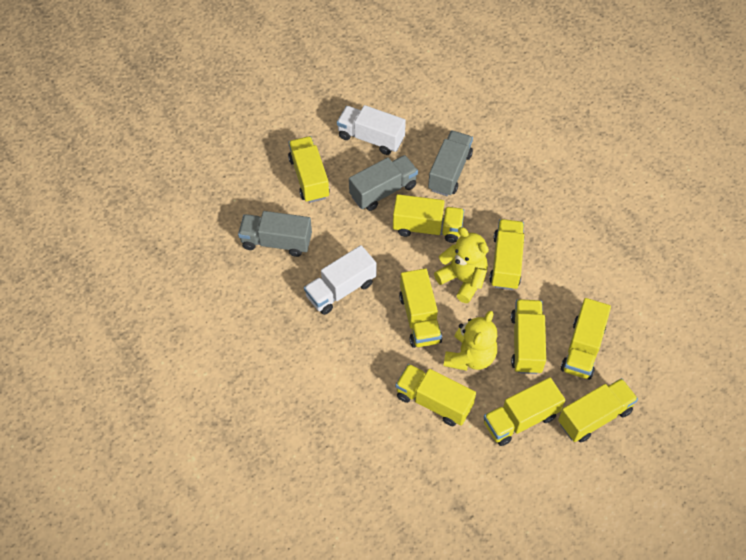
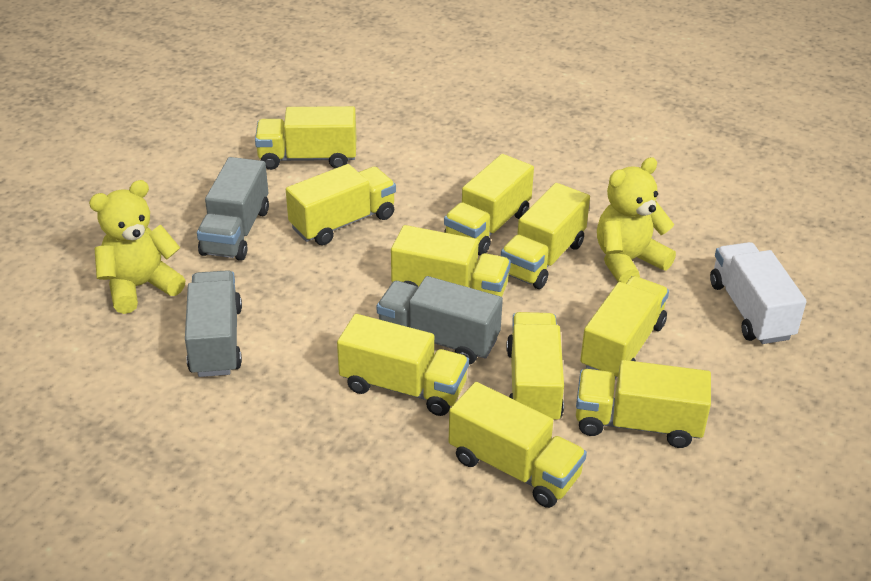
white truck: 2 -> 1
yellow truck: 9 -> 10

